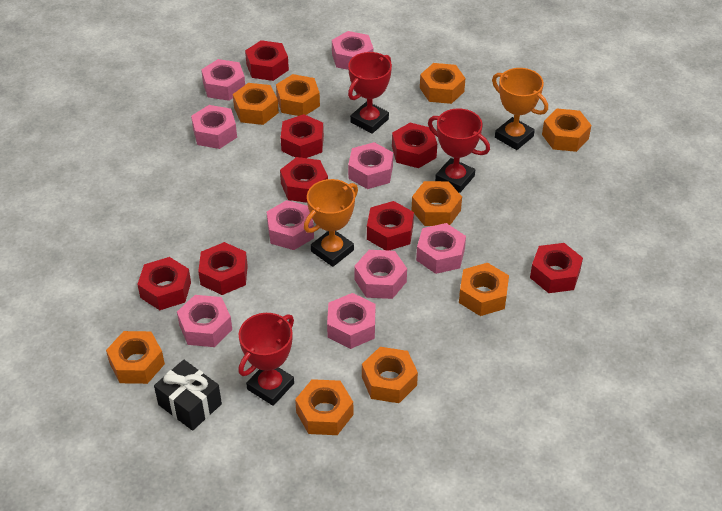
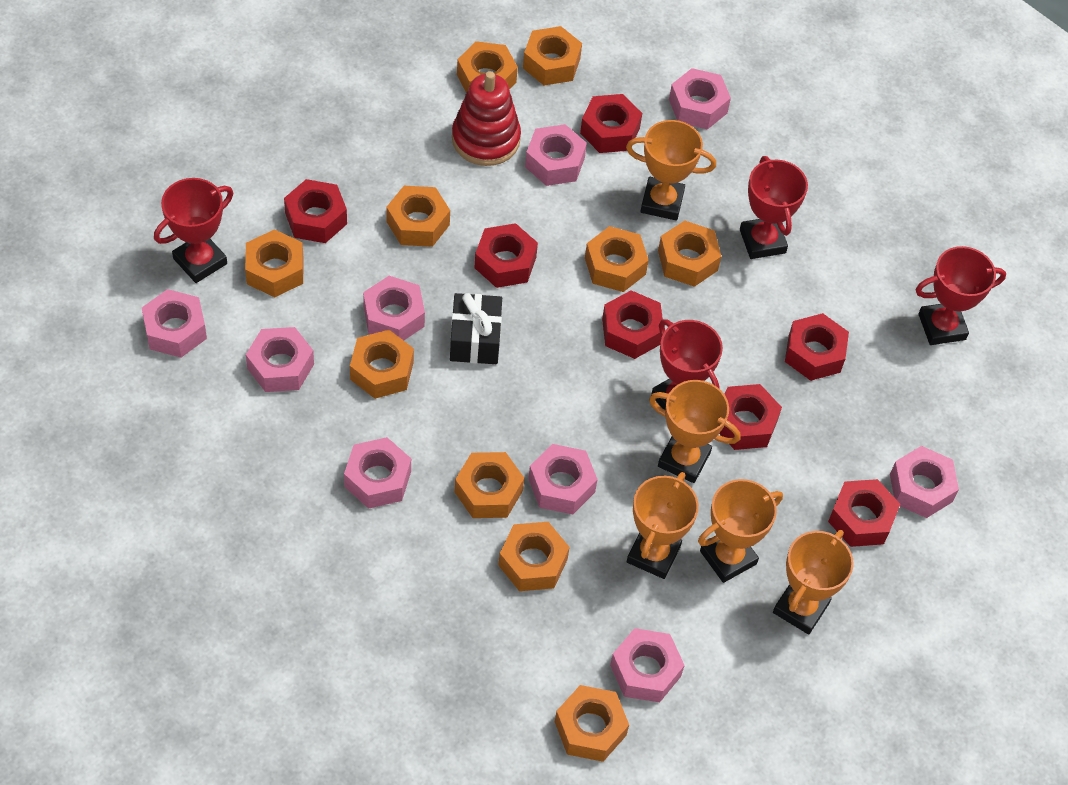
orange nut: 9 -> 10
orange trophy: 2 -> 5
red nut: 8 -> 7
red stacking toy: 0 -> 1
red trophy: 3 -> 4

